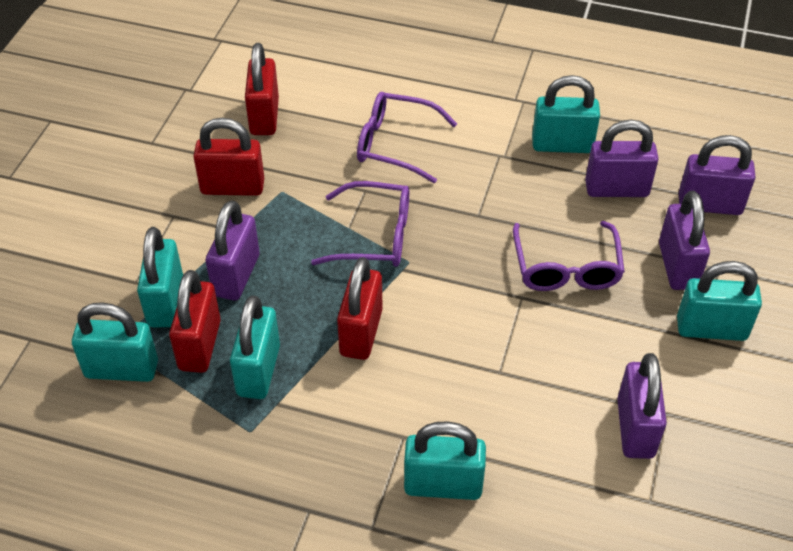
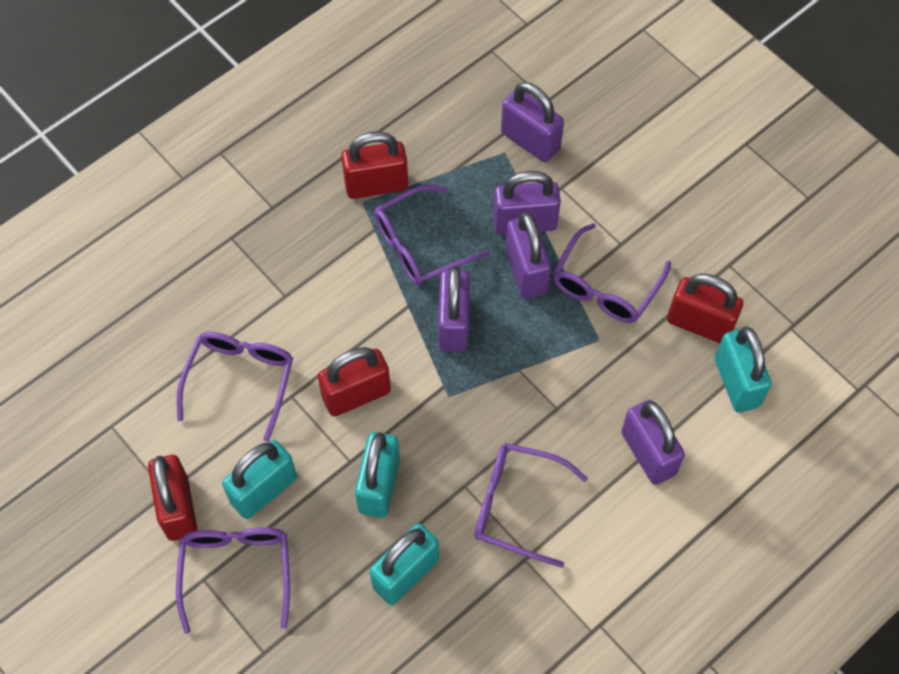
purple glasses: 3 -> 5
turquoise padlock: 6 -> 4

